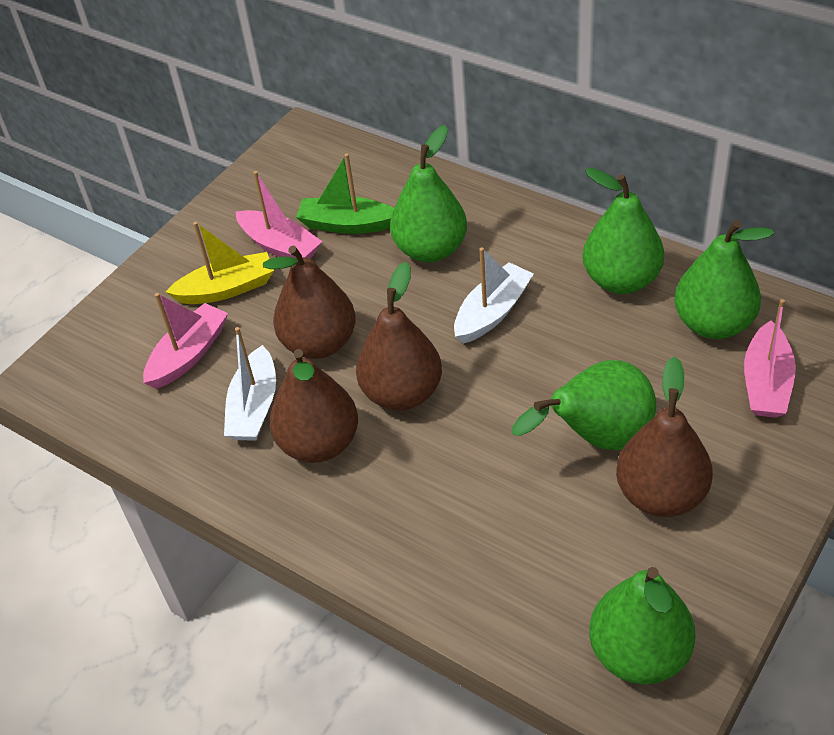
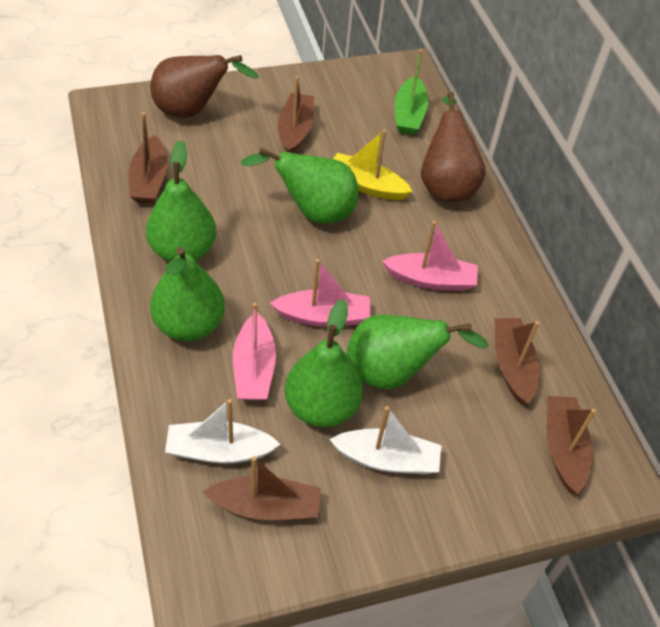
brown boat: 0 -> 5
brown pear: 4 -> 2

